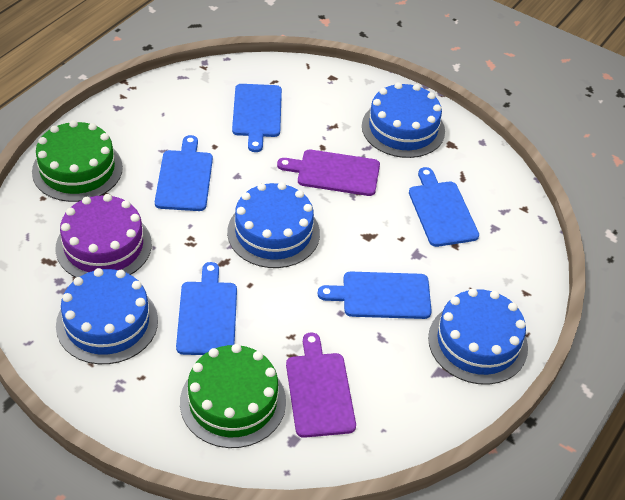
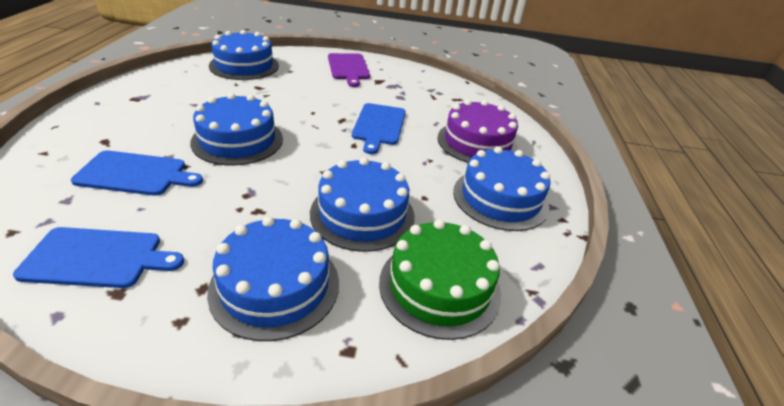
blue cake: 4 -> 5
blue cutting board: 5 -> 3
green cake: 2 -> 1
purple cutting board: 2 -> 1

